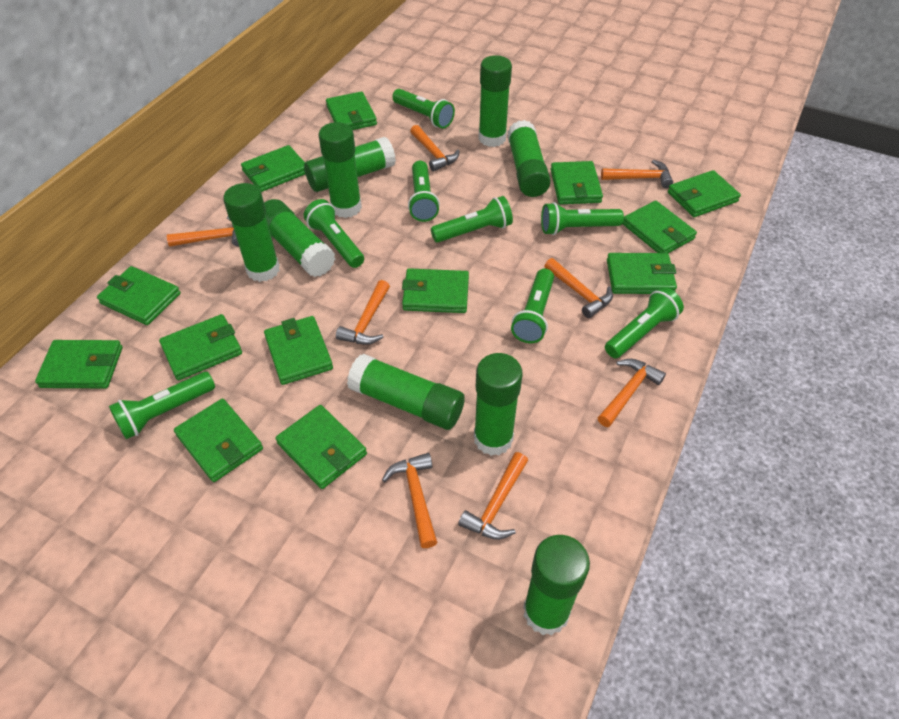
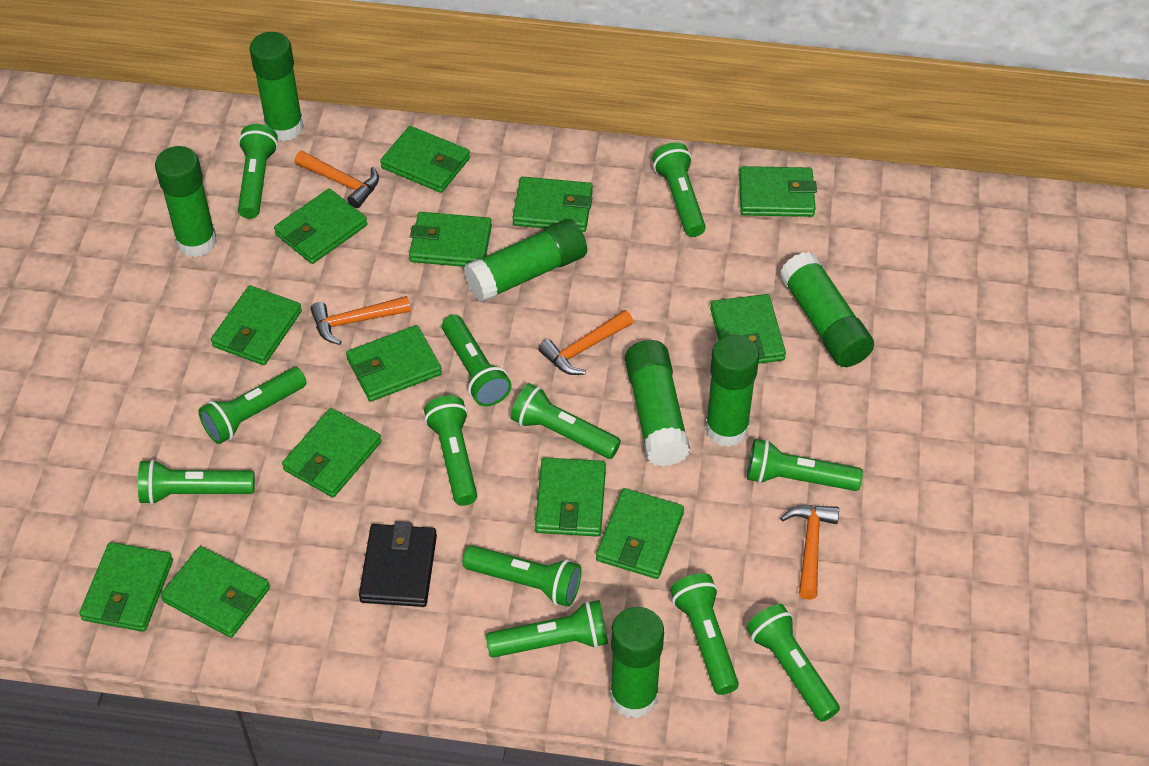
black wallet: 0 -> 1
green flashlight: 8 -> 12
green glue stick: 9 -> 7
orange hammer: 8 -> 4

